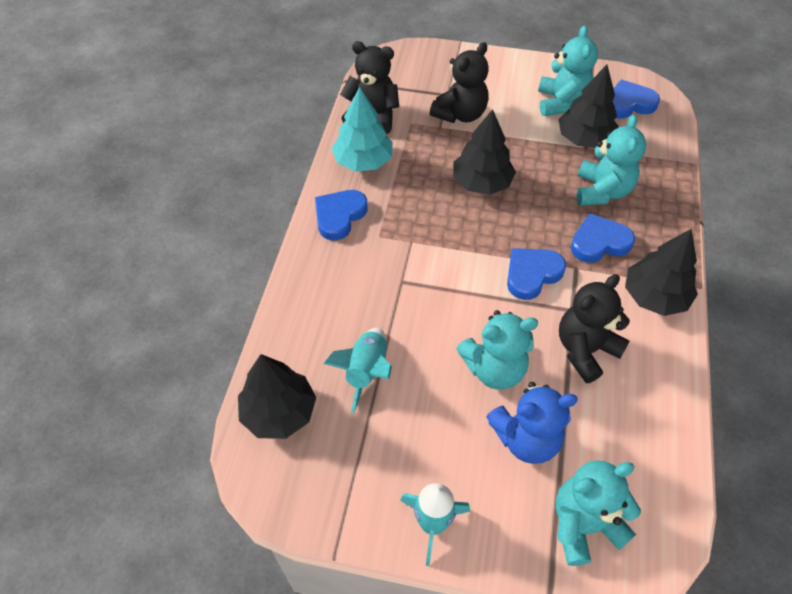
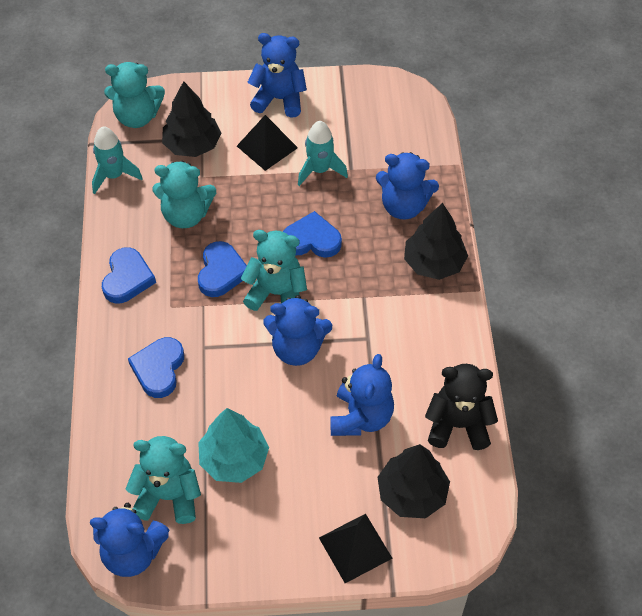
black pyramid: 0 -> 2
black teddy bear: 3 -> 1
black tree: 4 -> 3
blue teddy bear: 1 -> 5

